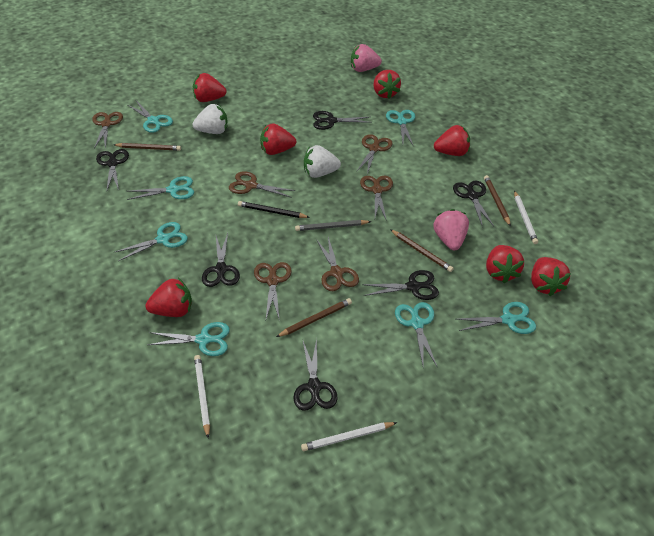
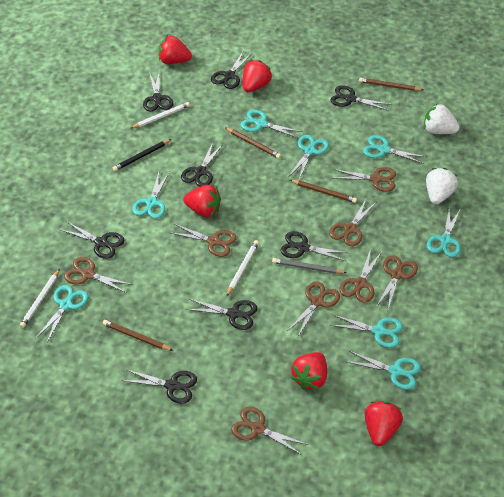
black scissors: 6 -> 8
brown scissors: 6 -> 8
pink strawberry: 2 -> 0
red strawberry: 7 -> 5
turquoise scissors: 7 -> 8

